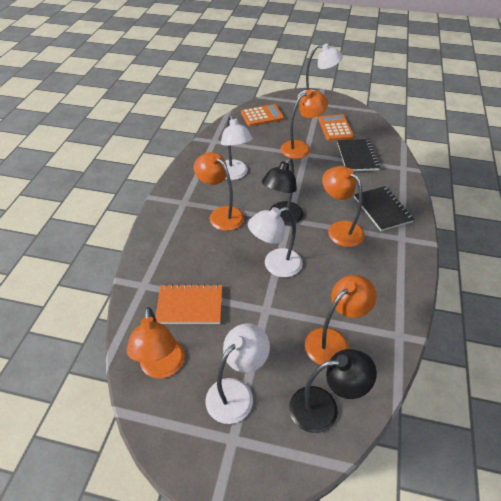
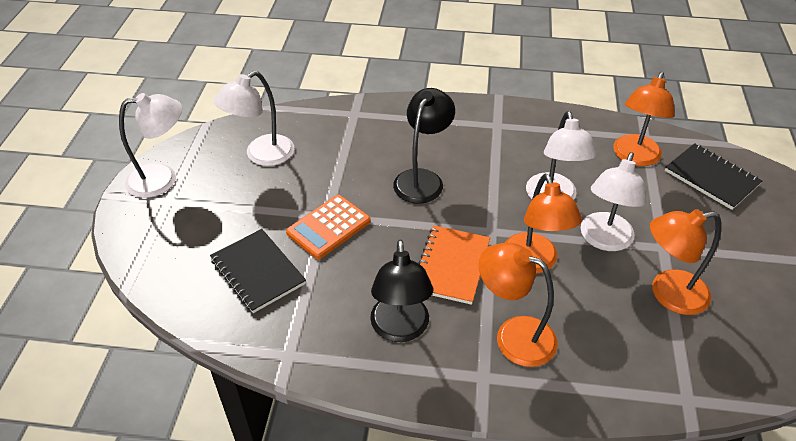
orange calculator: 2 -> 1
orange lamp: 5 -> 4

